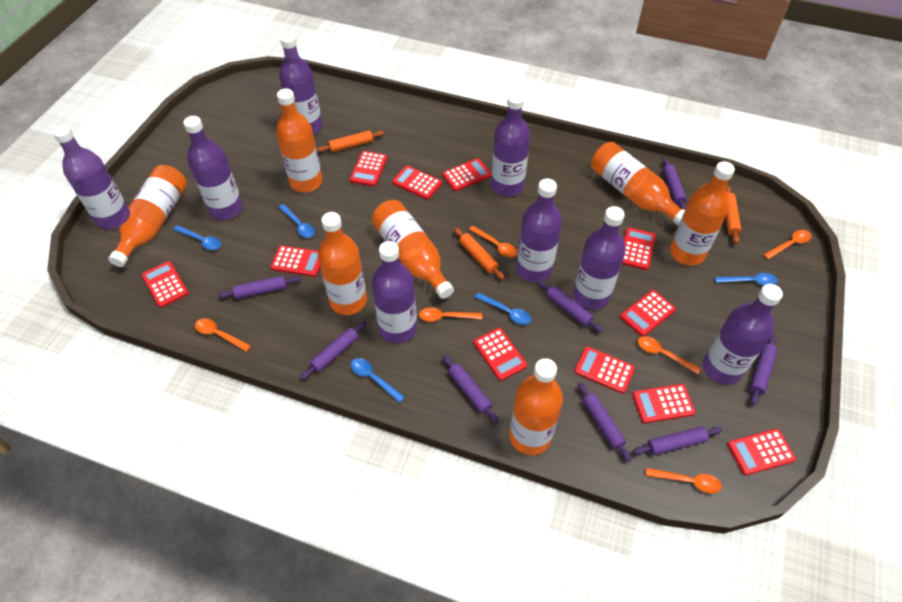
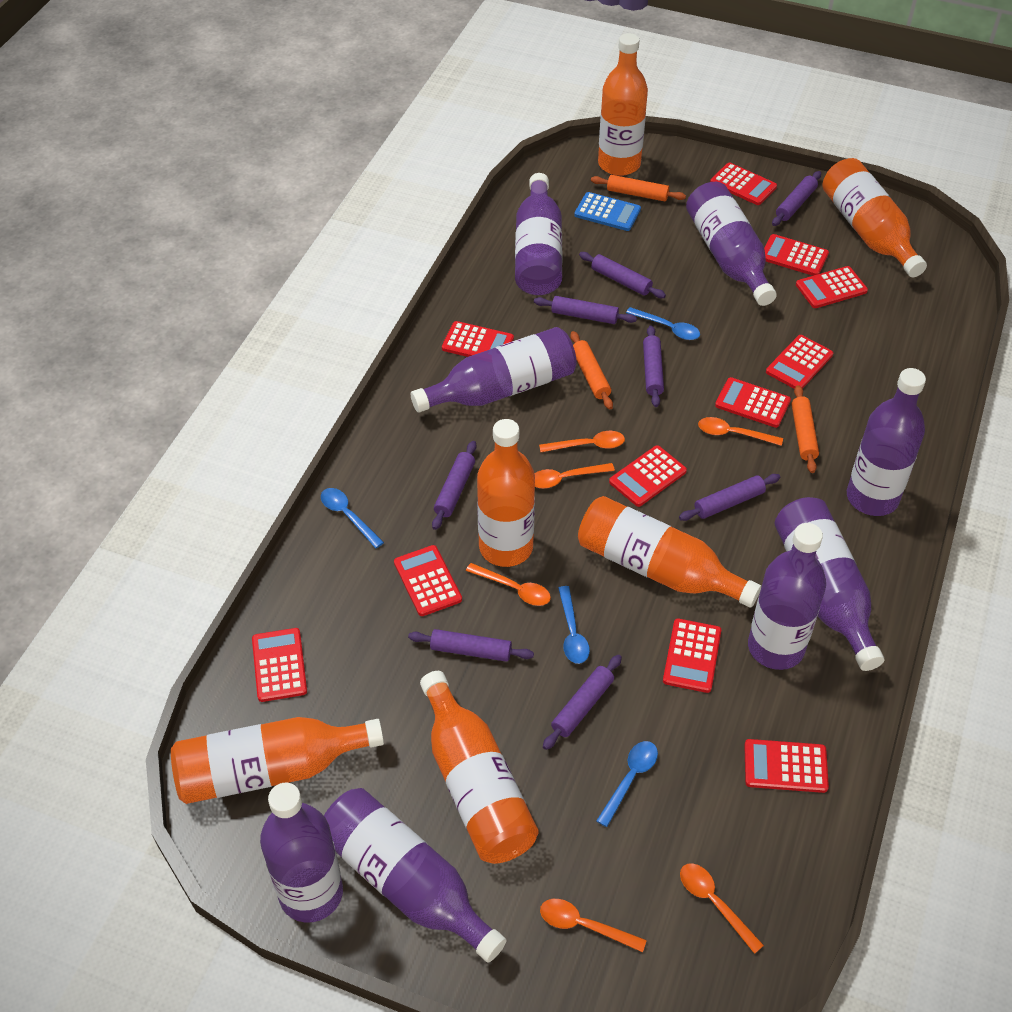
blue calculator: 0 -> 1
blue spoon: 5 -> 4
orange bottle: 7 -> 6

